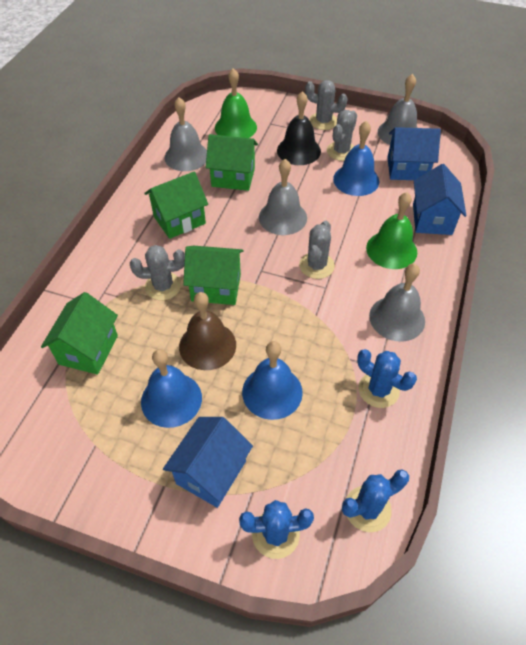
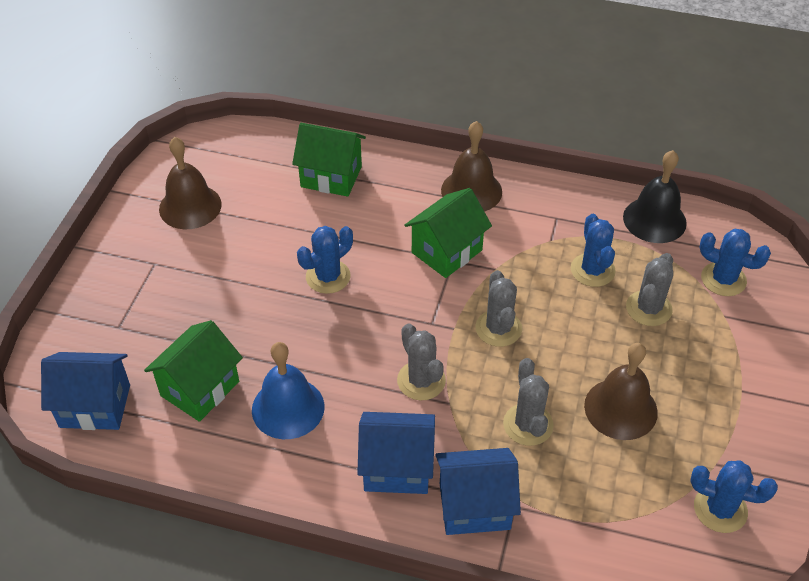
blue bell: 3 -> 1
blue cactus: 3 -> 4
brown bell: 1 -> 3
green bell: 2 -> 0
green house: 4 -> 3
grey bell: 4 -> 0

